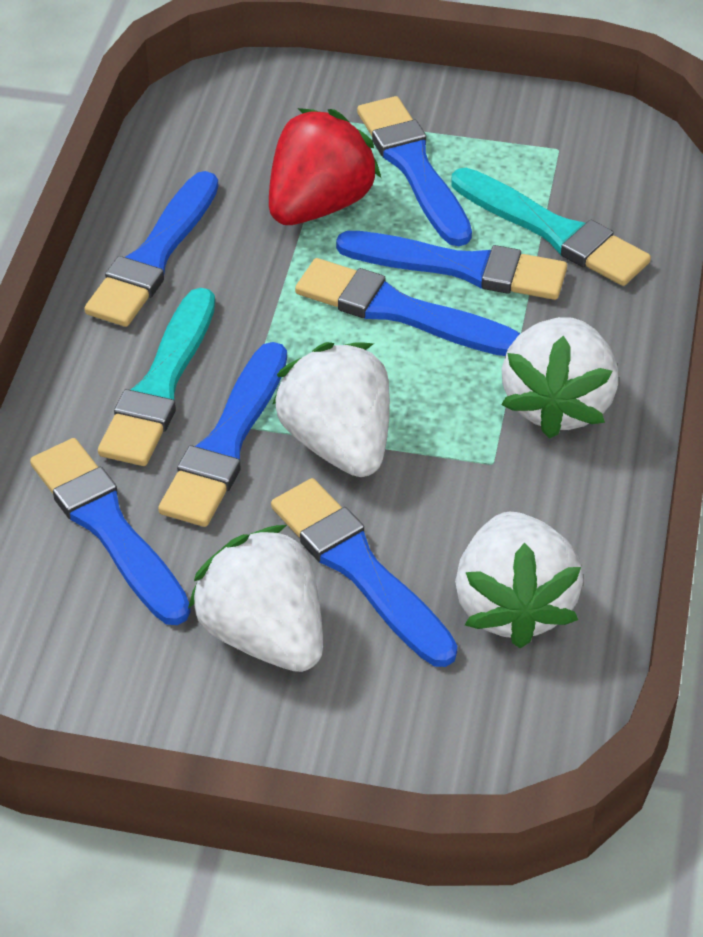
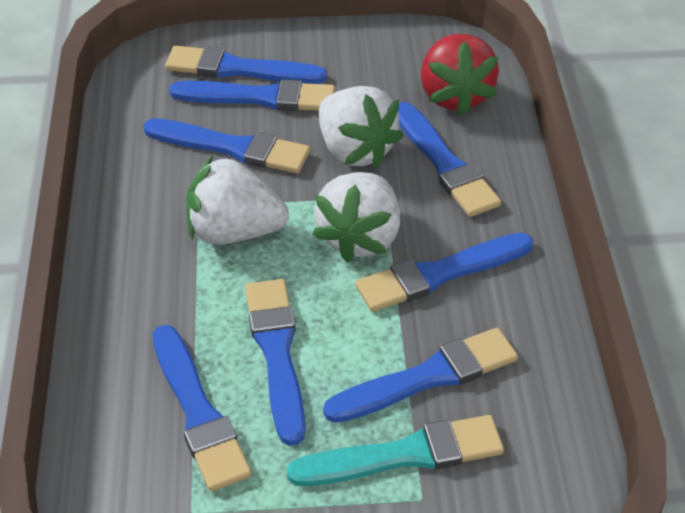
blue brush: 7 -> 8
turquoise brush: 2 -> 1
white strawberry: 4 -> 3

